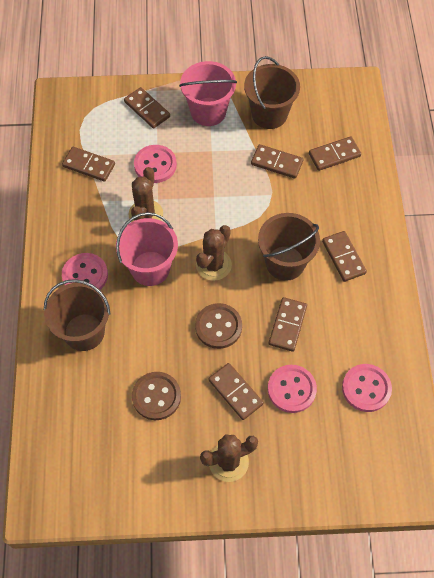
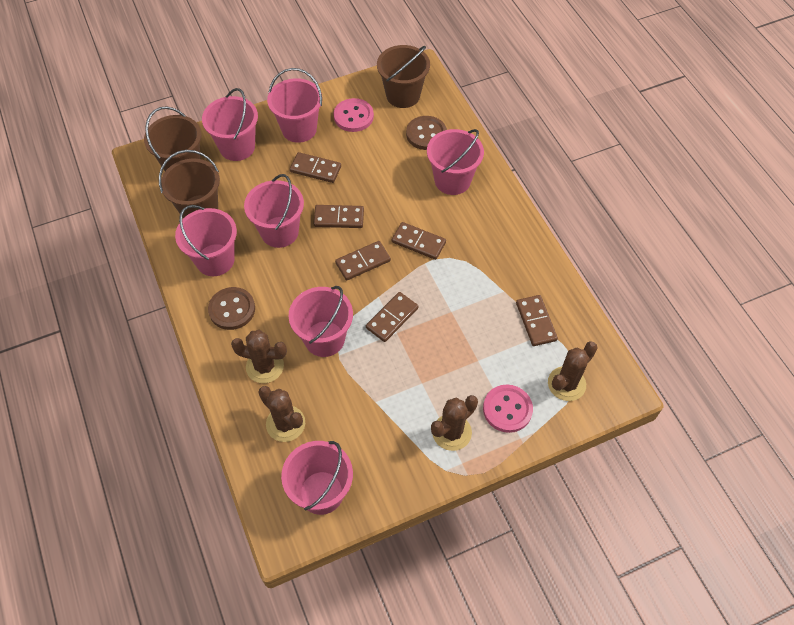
brown cactus: 3 -> 4
brown domino: 7 -> 6
pink bucket: 2 -> 7
pink button: 4 -> 2

